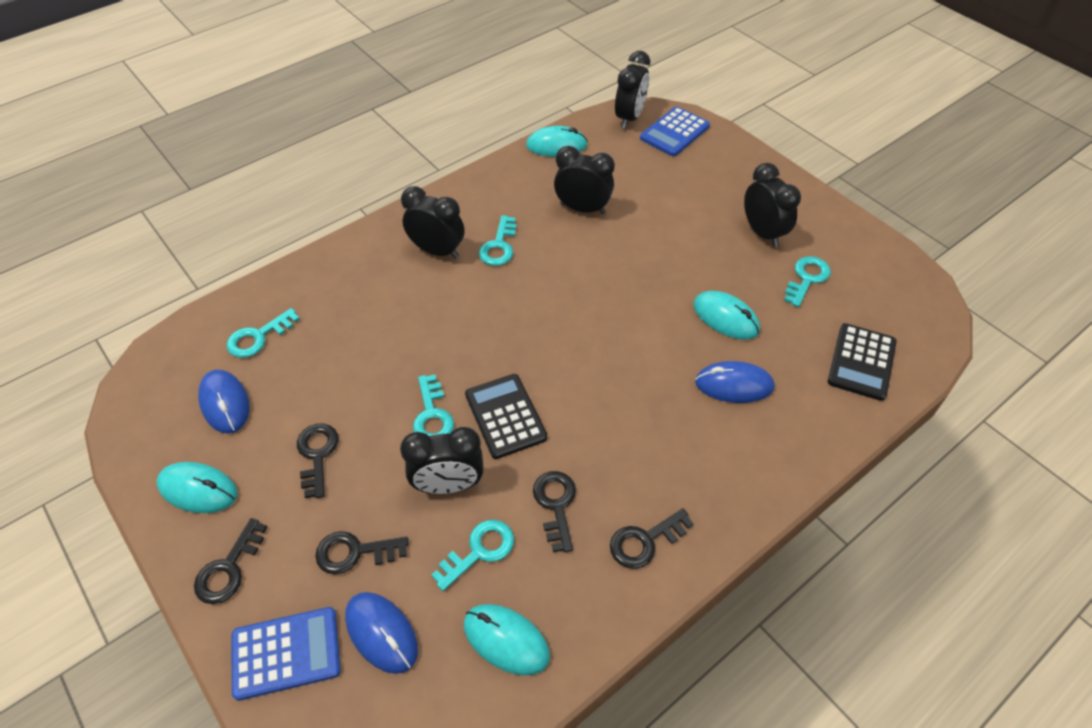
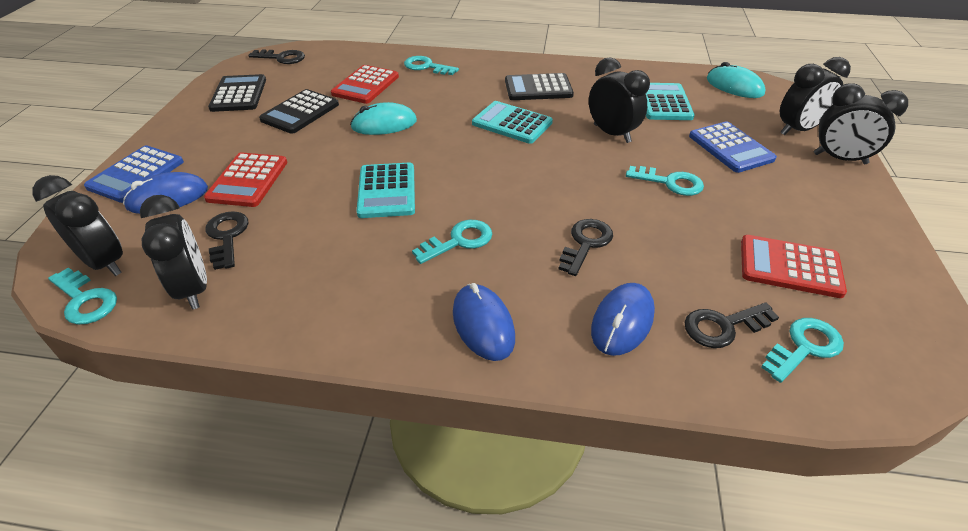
black calculator: 2 -> 3
black key: 5 -> 4
red calculator: 0 -> 3
turquoise calculator: 0 -> 3
turquoise mouse: 4 -> 2

